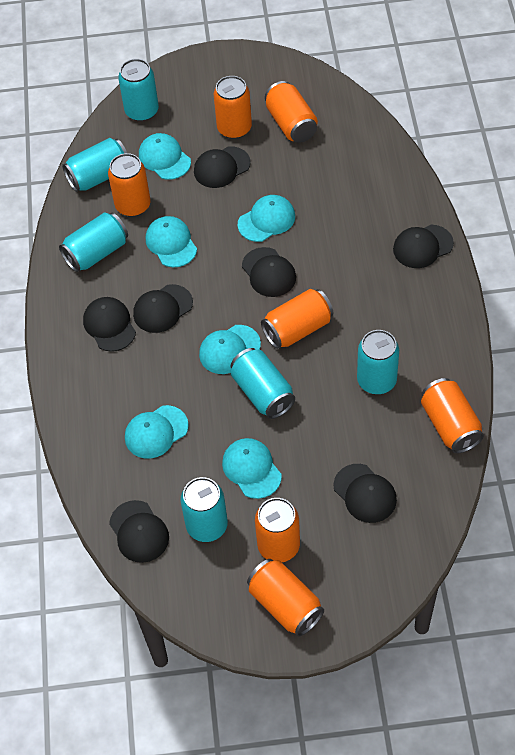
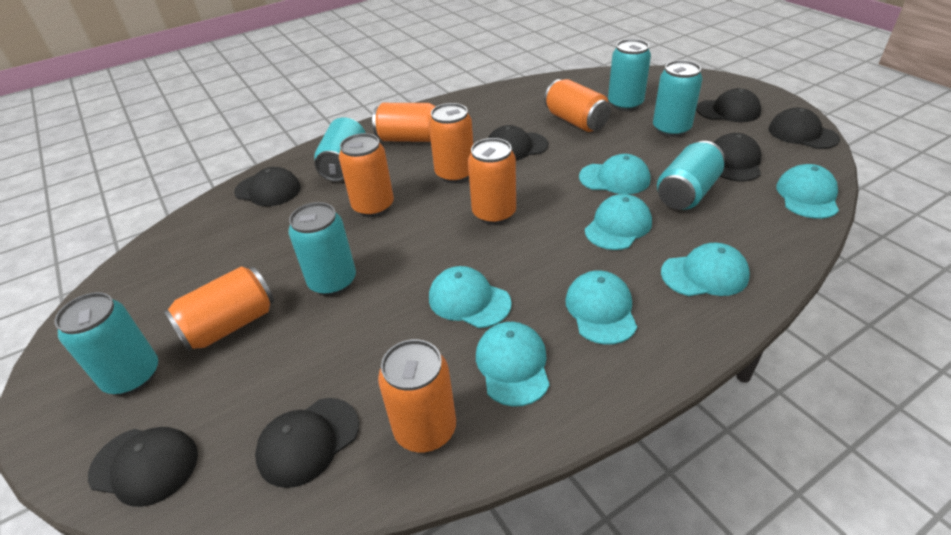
turquoise cap: 6 -> 7

